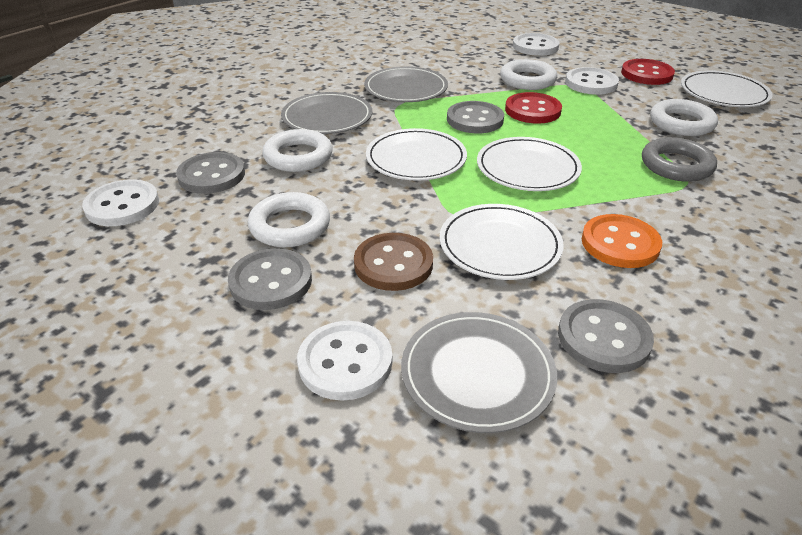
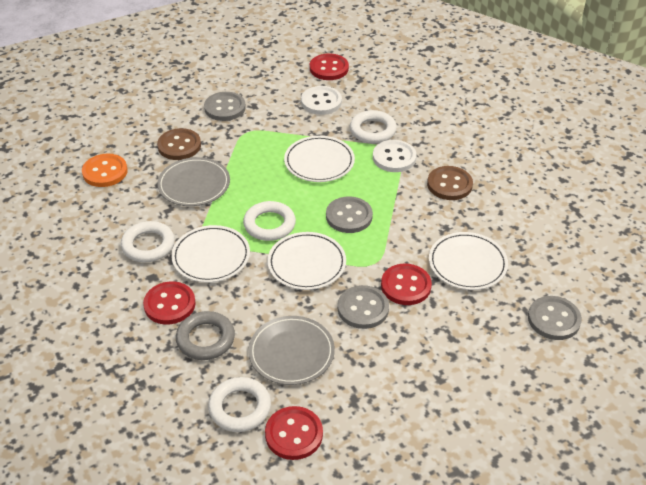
brown button: 1 -> 2
grey plate: 3 -> 2
red button: 2 -> 4
white button: 4 -> 2

